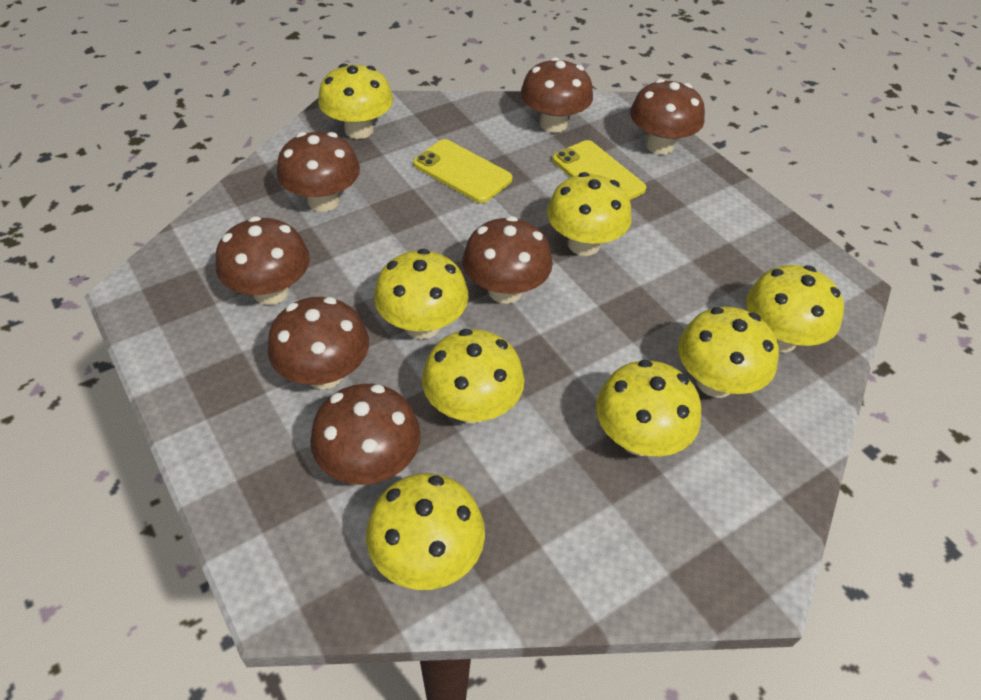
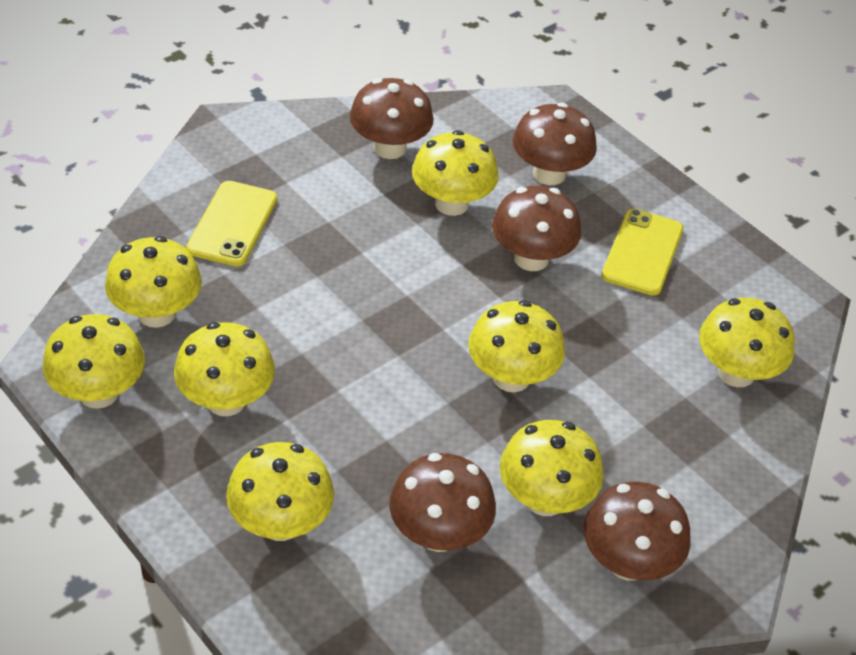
brown mushroom: 7 -> 5

